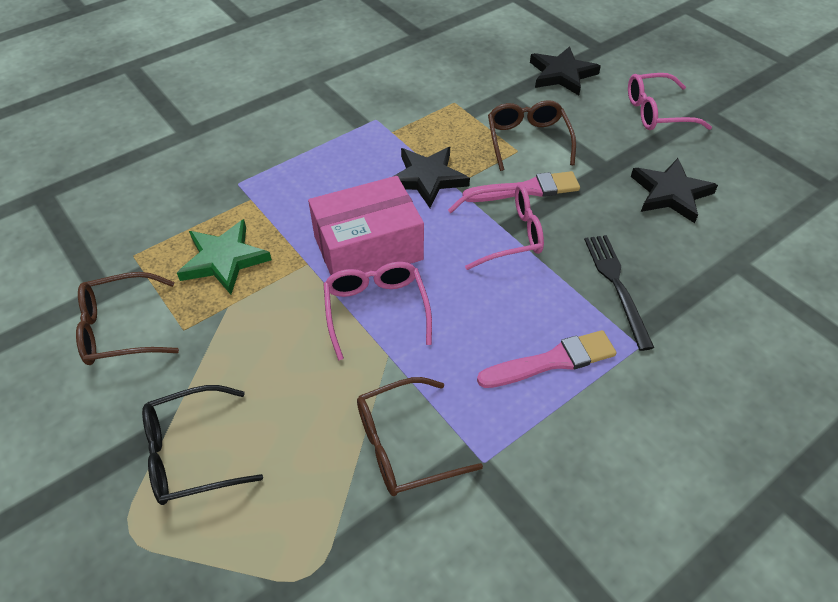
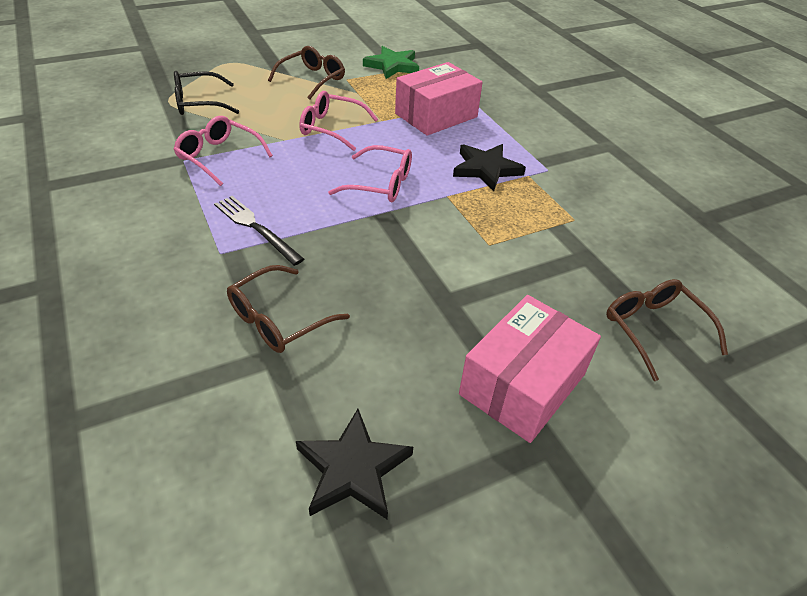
black star: 3 -> 2
pink box: 1 -> 2
pink brush: 2 -> 0

